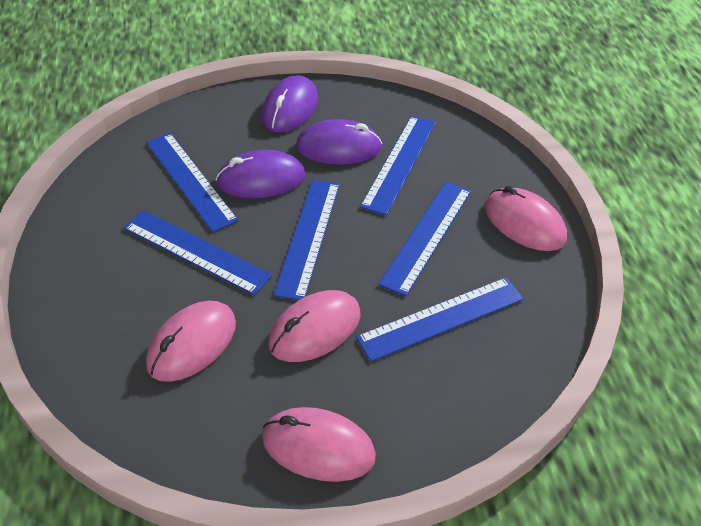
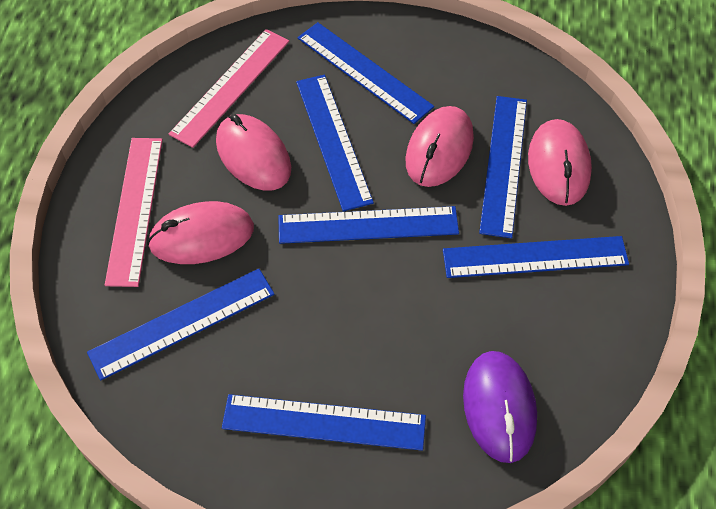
blue ruler: 6 -> 7
pink ruler: 0 -> 2
purple mouse: 3 -> 1

